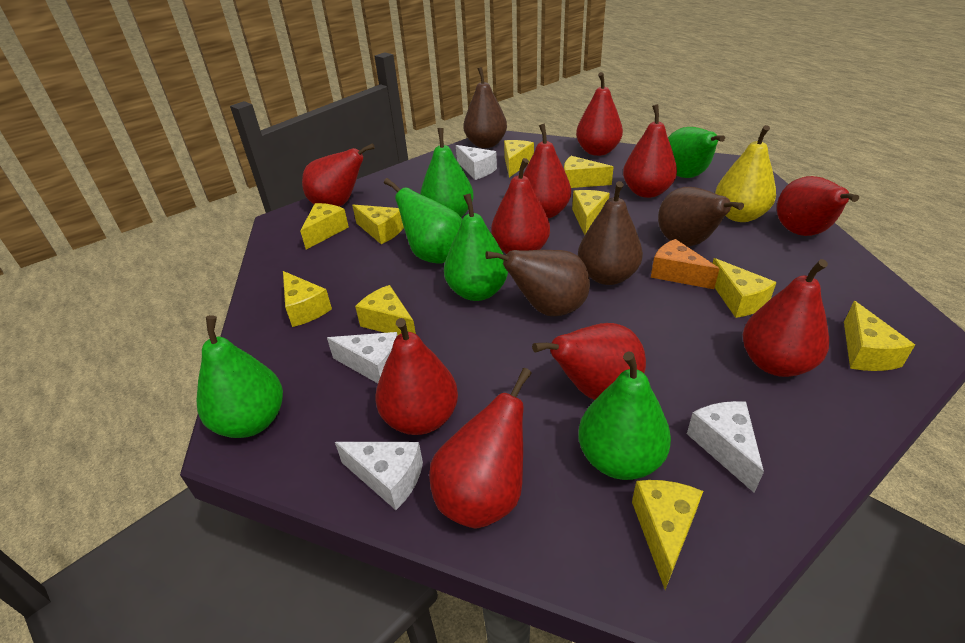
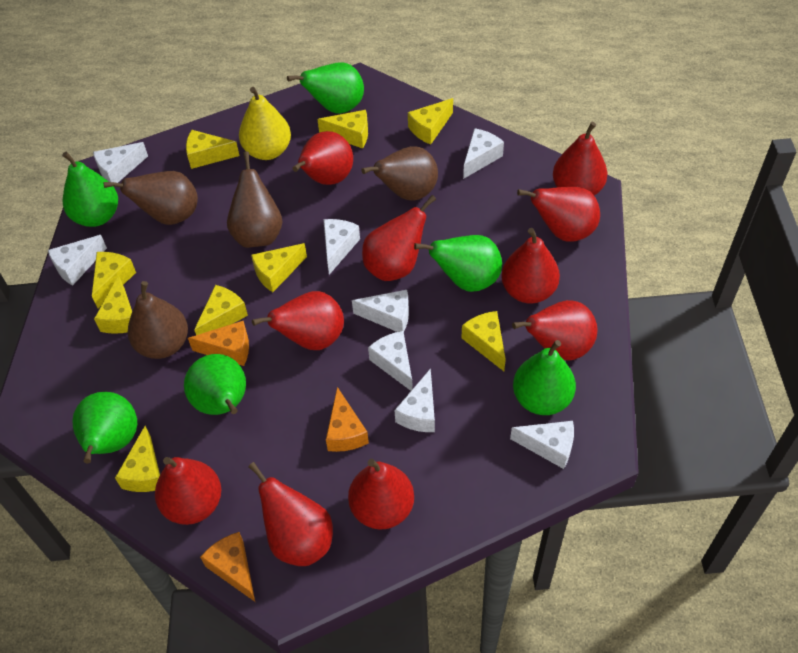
orange cheese: 1 -> 3
white cheese: 4 -> 8
yellow cheese: 10 -> 9

